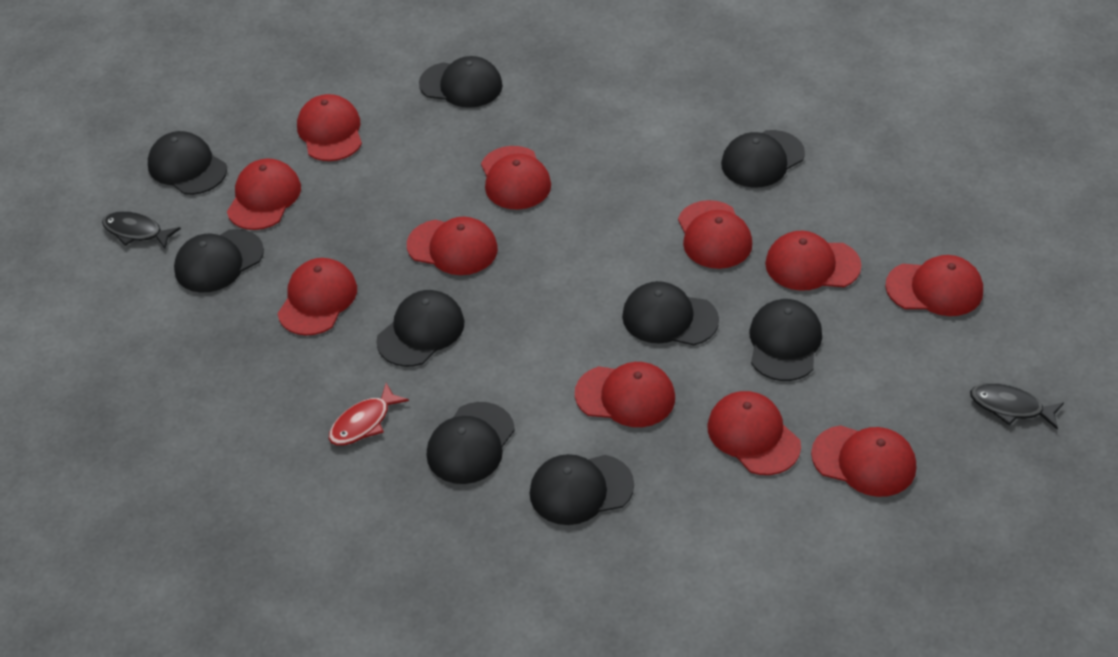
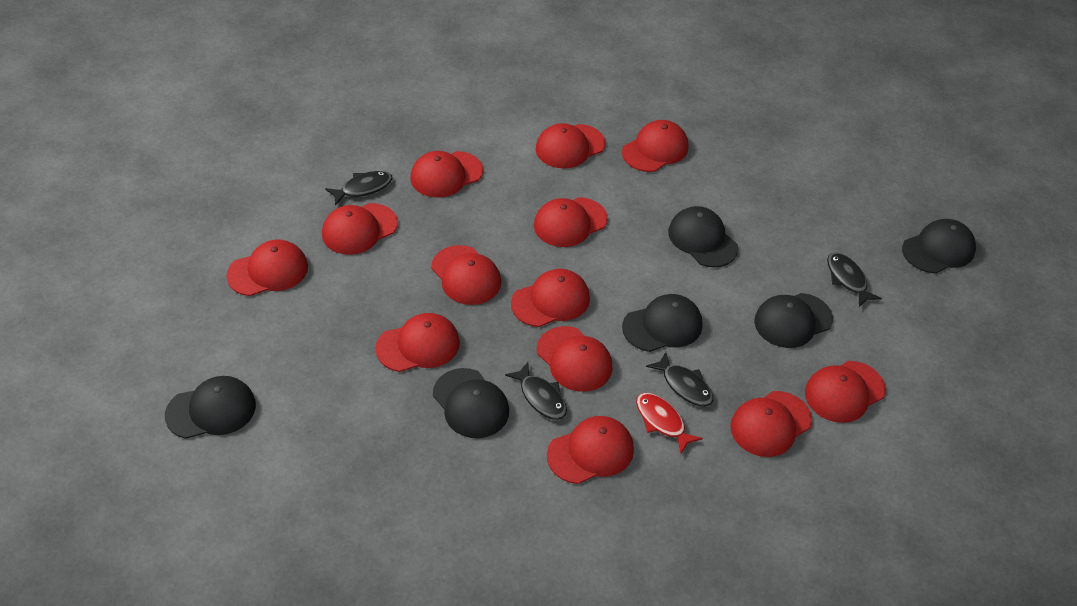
black cap: 9 -> 6
black fish: 2 -> 4
red cap: 11 -> 13

